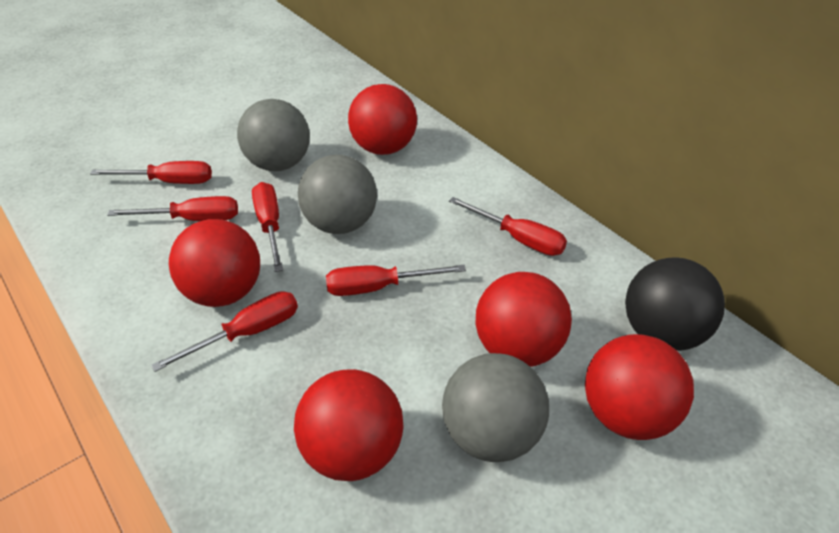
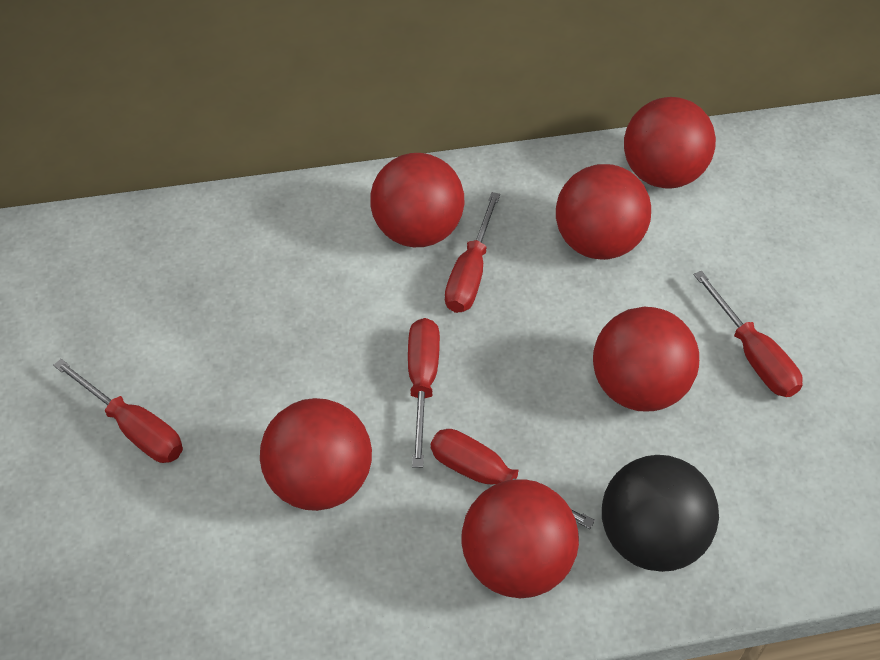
grey ball: 3 -> 0
red ball: 5 -> 6
red screwdriver: 6 -> 5

